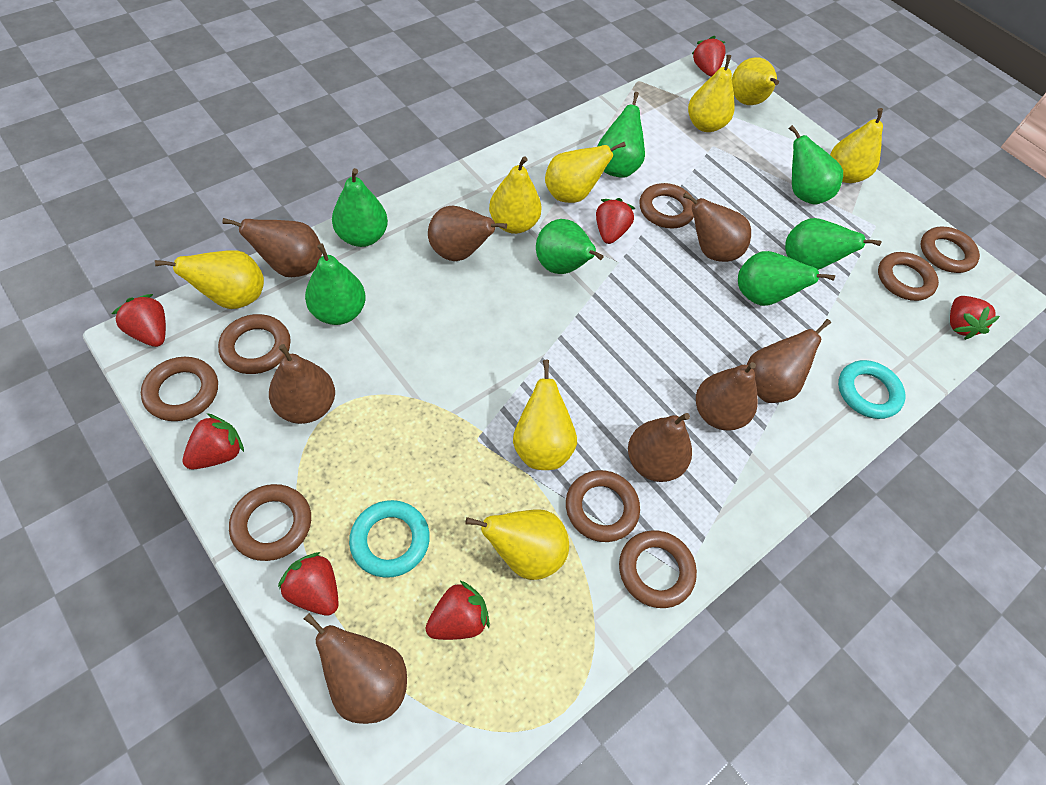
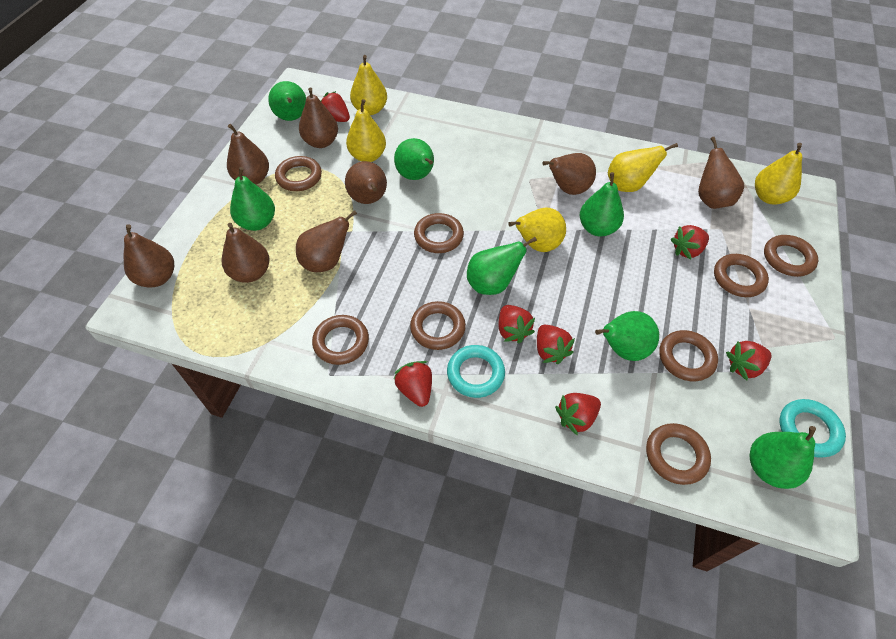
yellow pear: 8 -> 5

